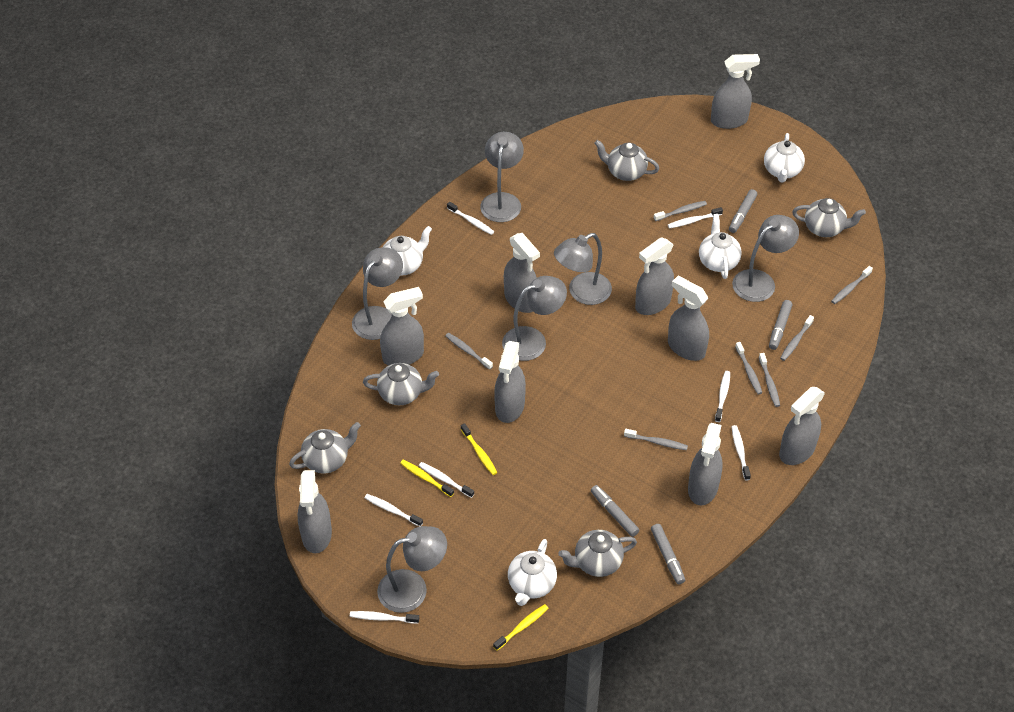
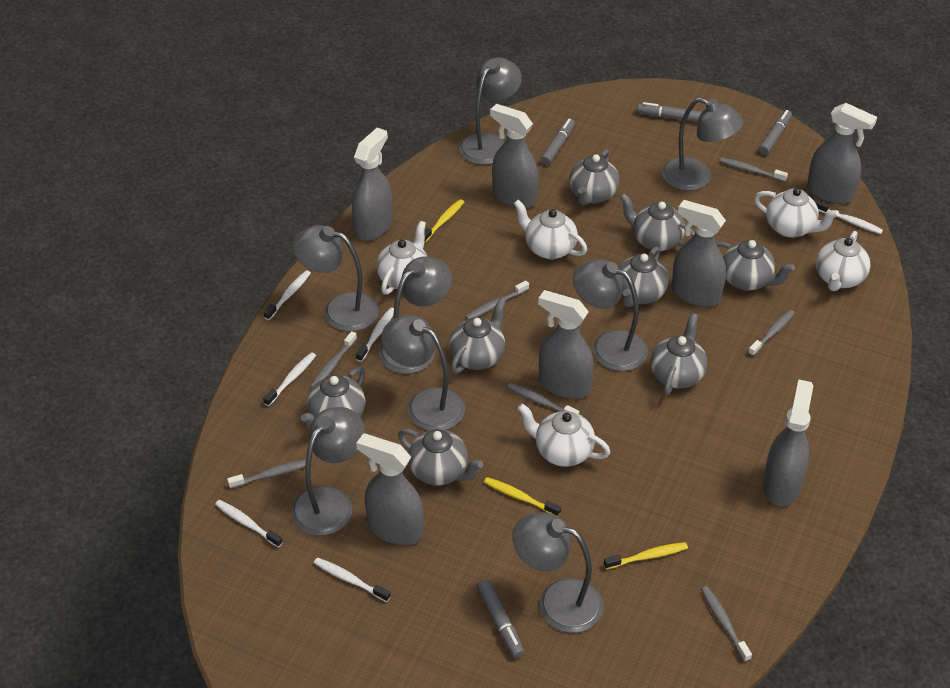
grey lamp: 6 -> 8
grey spray bottle: 9 -> 7
grey teapot: 5 -> 8
white teapot: 4 -> 5
white toothbrush: 7 -> 6

